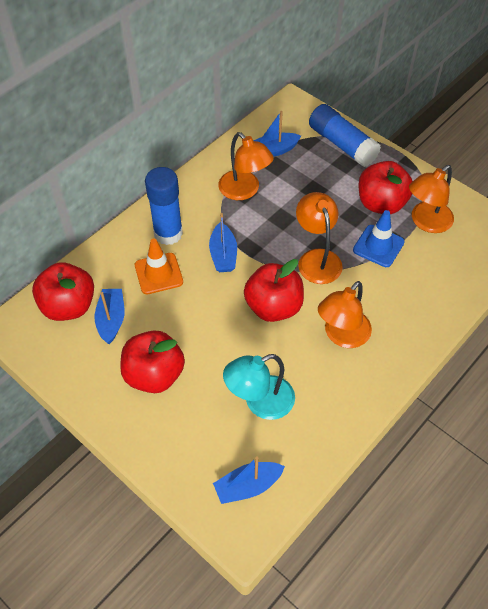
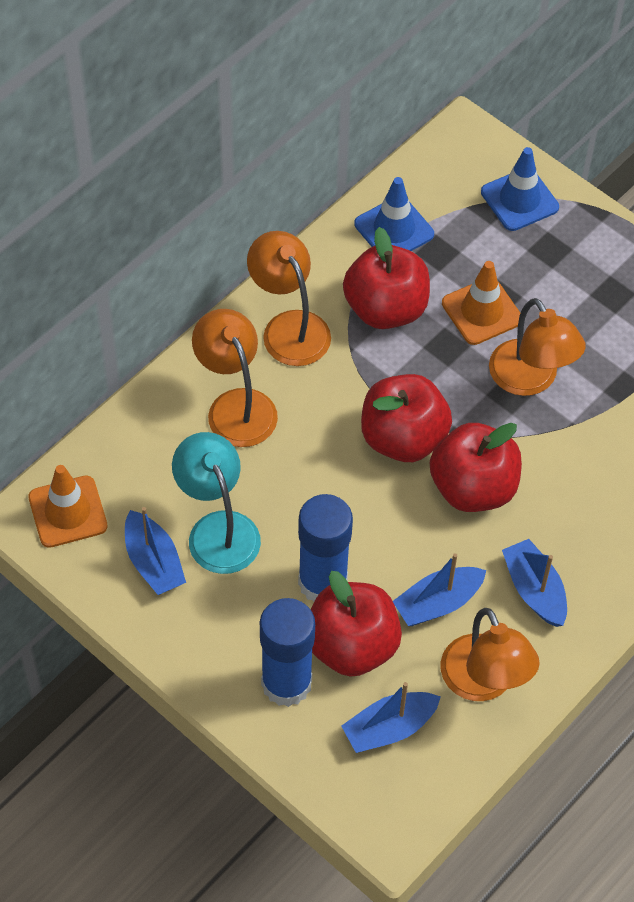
blue traffic cone: 1 -> 2
orange traffic cone: 1 -> 2

